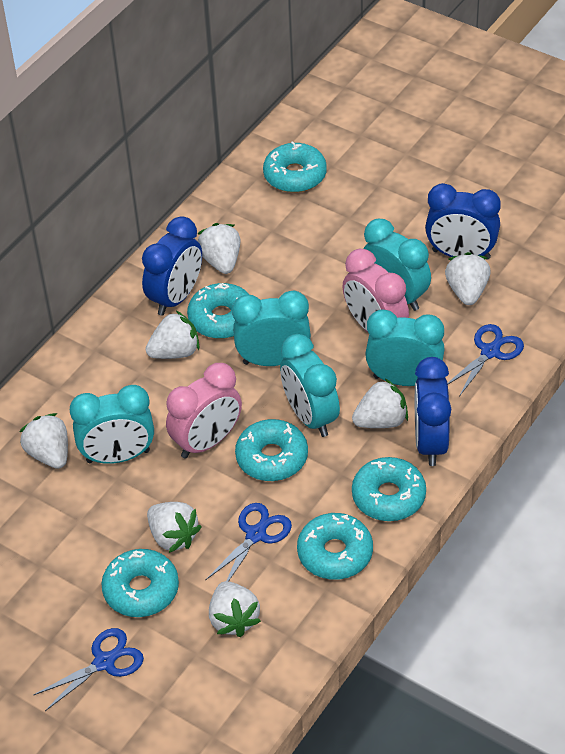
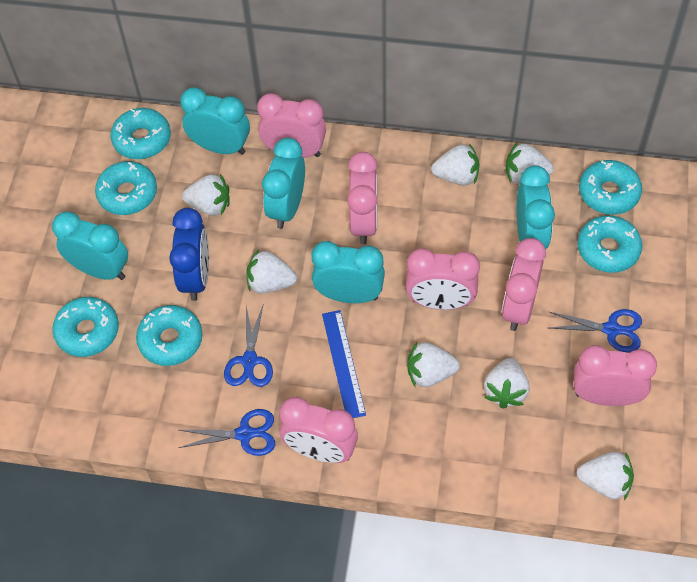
blue clock: 3 -> 1
blue ruler: 0 -> 1
pink clock: 2 -> 6

